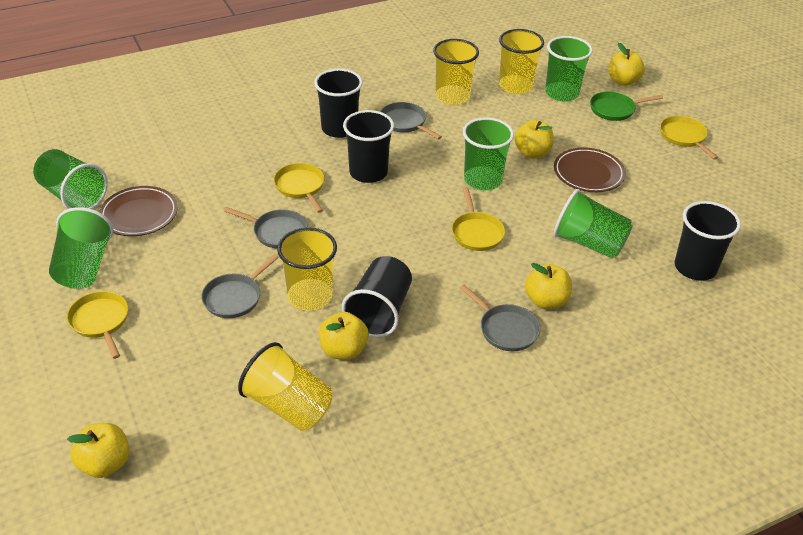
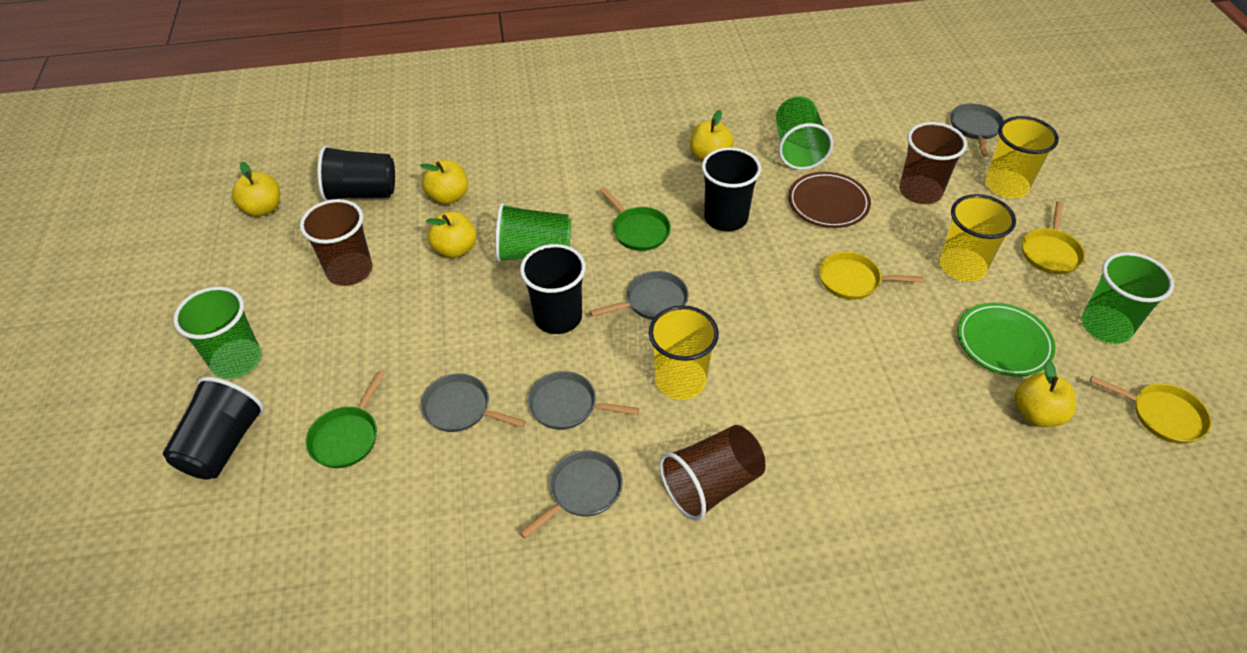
brown cup: 0 -> 3
brown plate: 2 -> 1
green cup: 5 -> 4
green pan: 1 -> 2
green plate: 0 -> 1
grey pan: 4 -> 5
yellow cup: 4 -> 3
yellow pan: 4 -> 3

